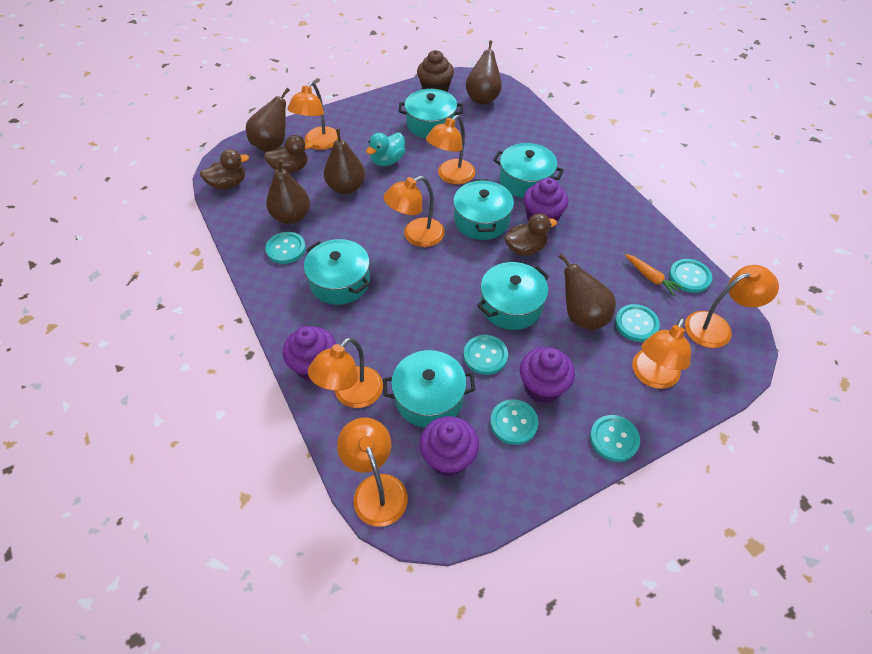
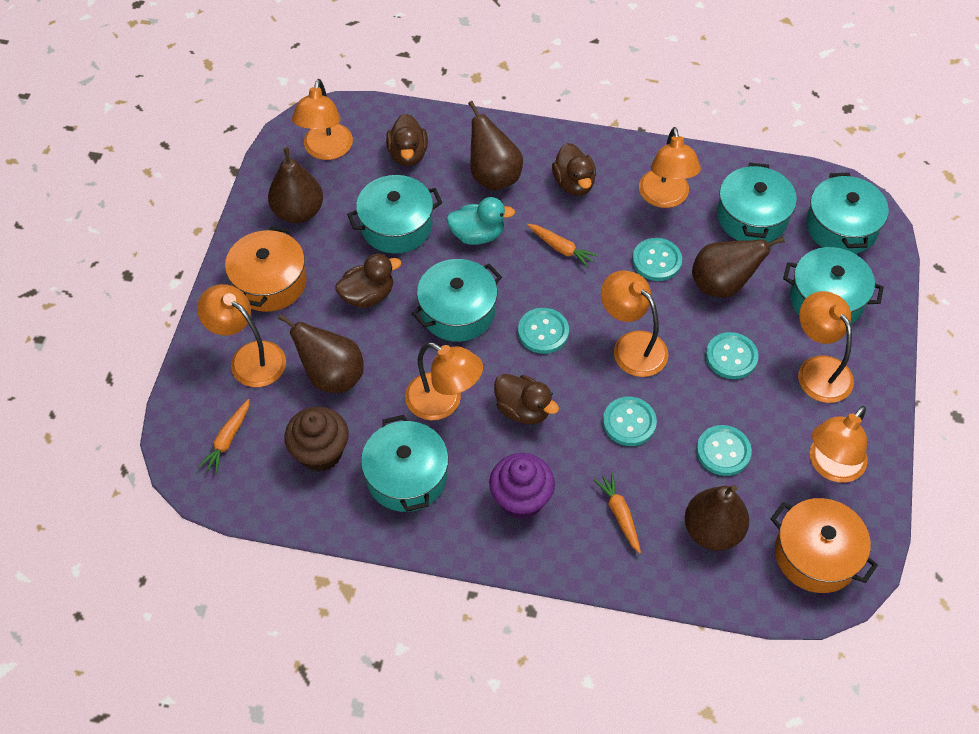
brown duck: 3 -> 4
orange carrot: 1 -> 3
orange pot: 0 -> 2
purple cupcake: 4 -> 1
turquoise button: 6 -> 5

